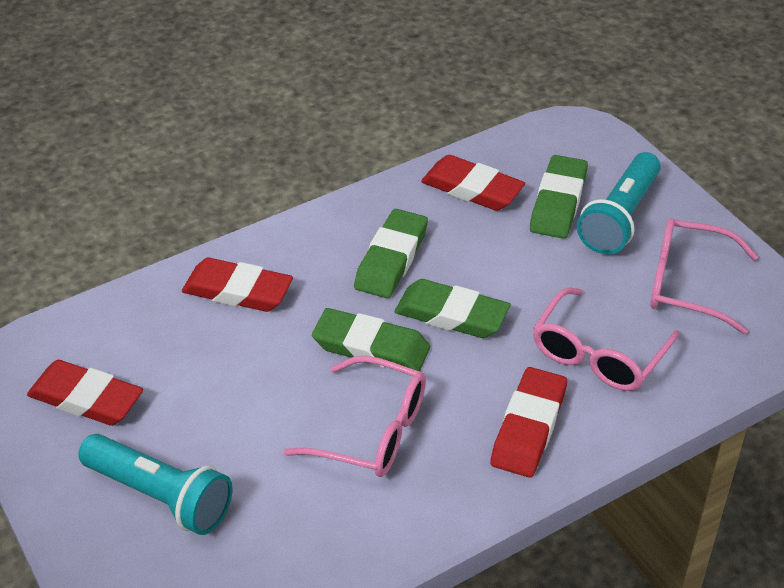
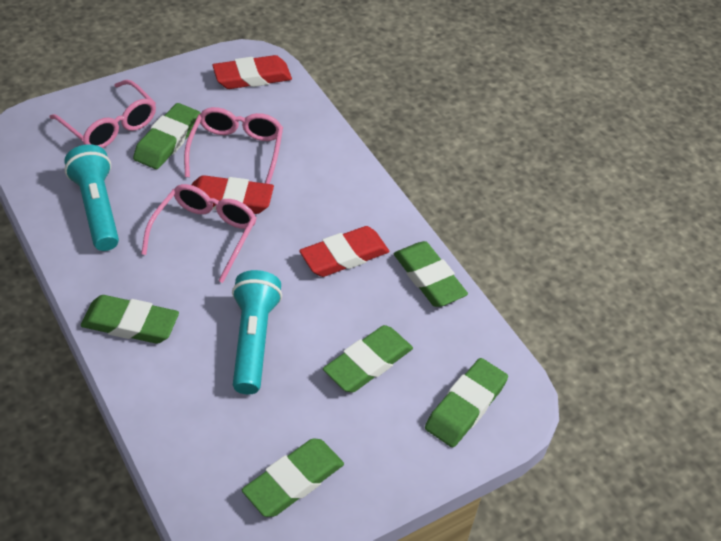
green eraser: 4 -> 6
red eraser: 4 -> 3

